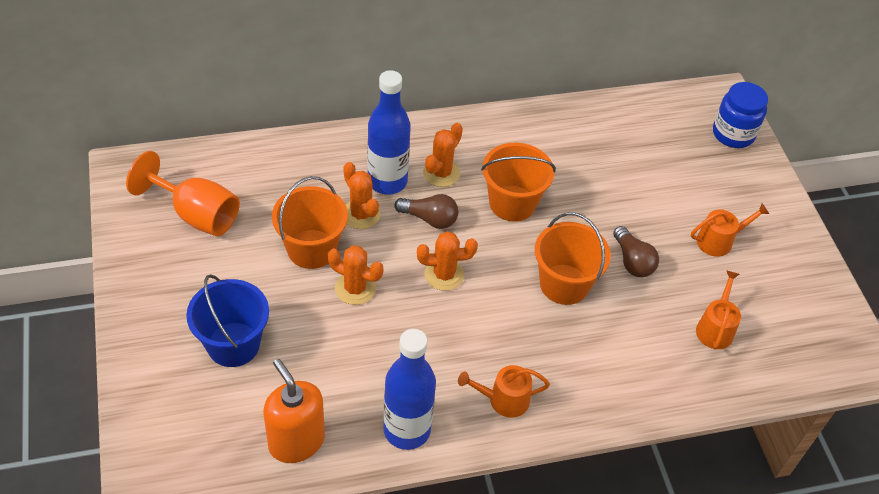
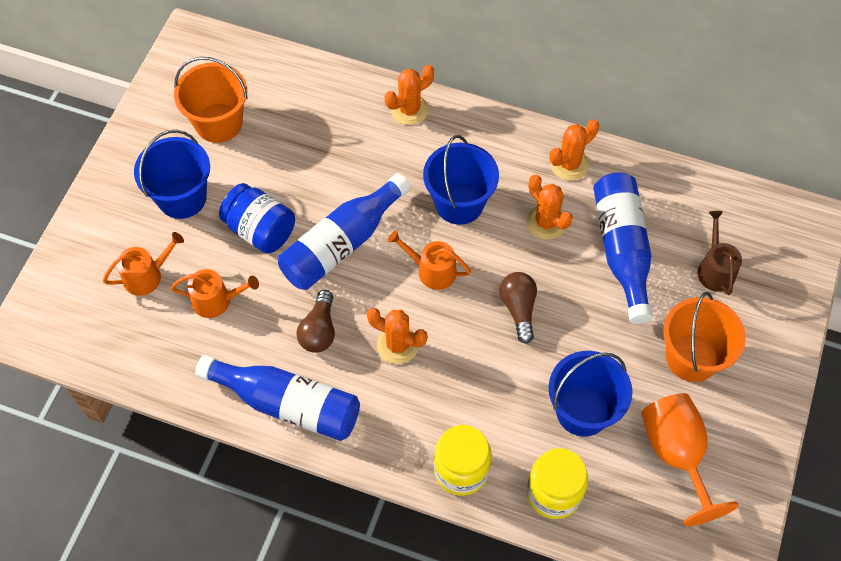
blue bottle: 2 -> 3
blue bucket: 1 -> 3
brown watering can: 0 -> 1
orange bucket: 3 -> 2
orange soap dispenser: 1 -> 0
yellow jar: 0 -> 2

